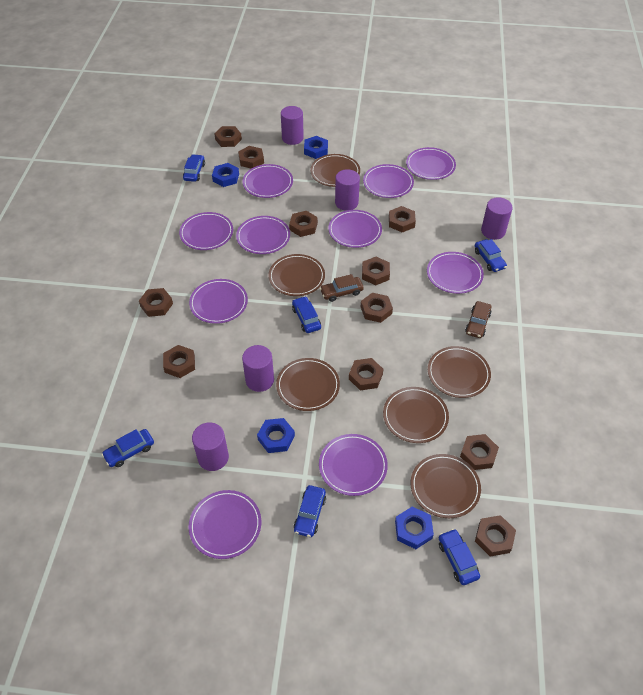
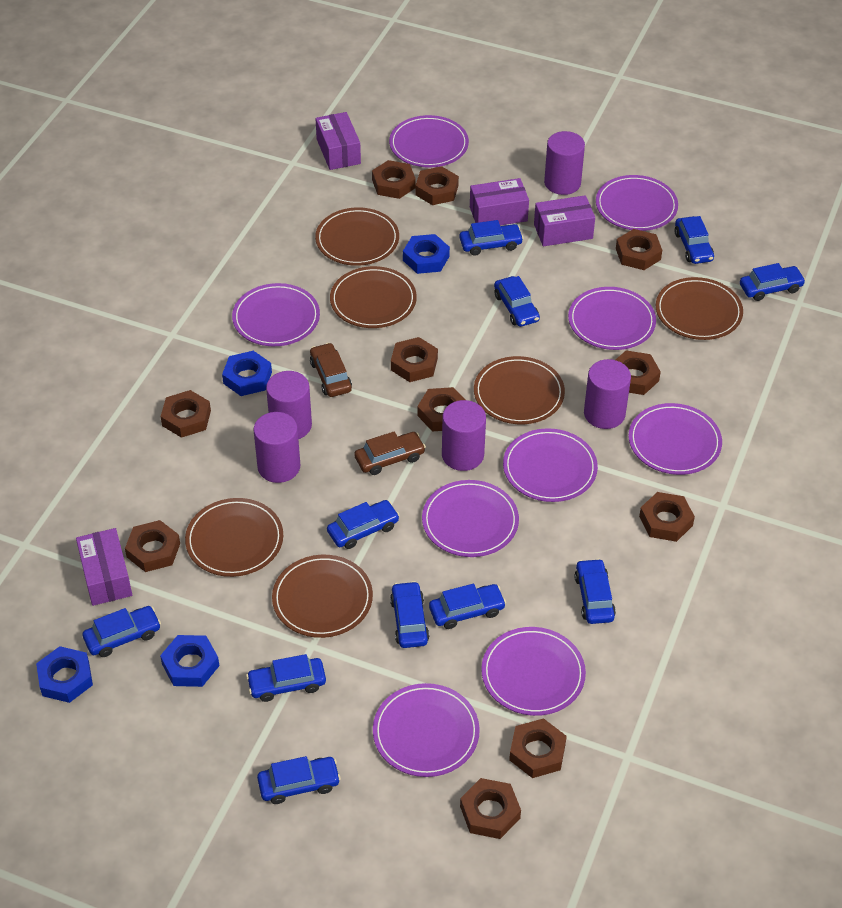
blue car: 6 -> 11
purple box: 0 -> 4
purple plate: 10 -> 9

